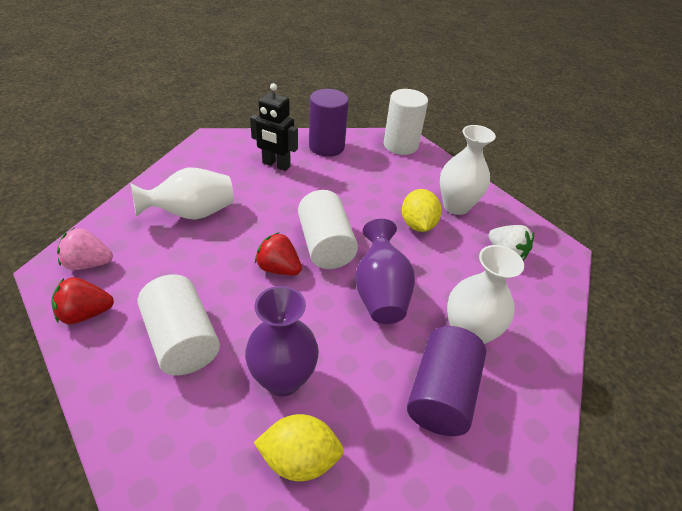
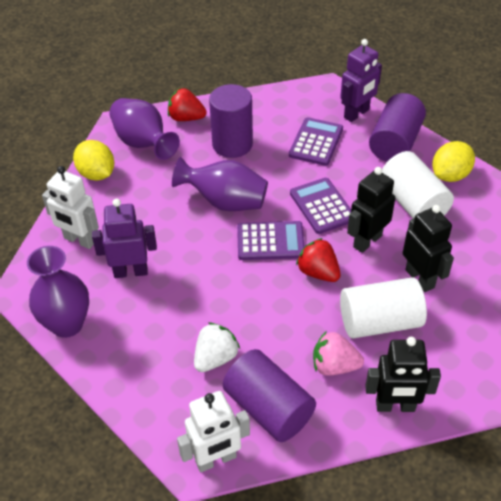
black robot: 1 -> 3
purple calculator: 0 -> 3
purple cylinder: 2 -> 3
purple robot: 0 -> 2
purple vase: 2 -> 3
white cylinder: 3 -> 2
white robot: 0 -> 2
white vase: 3 -> 0

